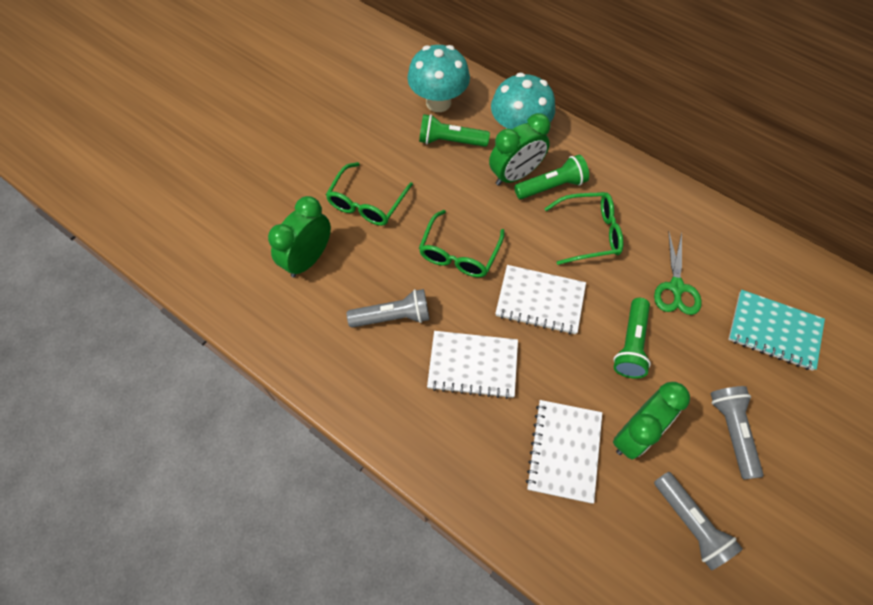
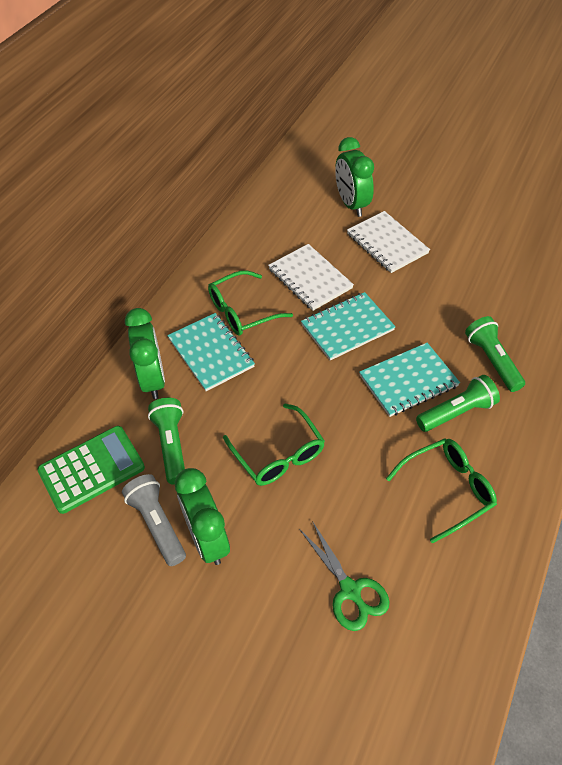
green calculator: 0 -> 1
grey flashlight: 3 -> 1
turquoise mushroom: 2 -> 0
turquoise notebook: 1 -> 3
white notebook: 3 -> 2

